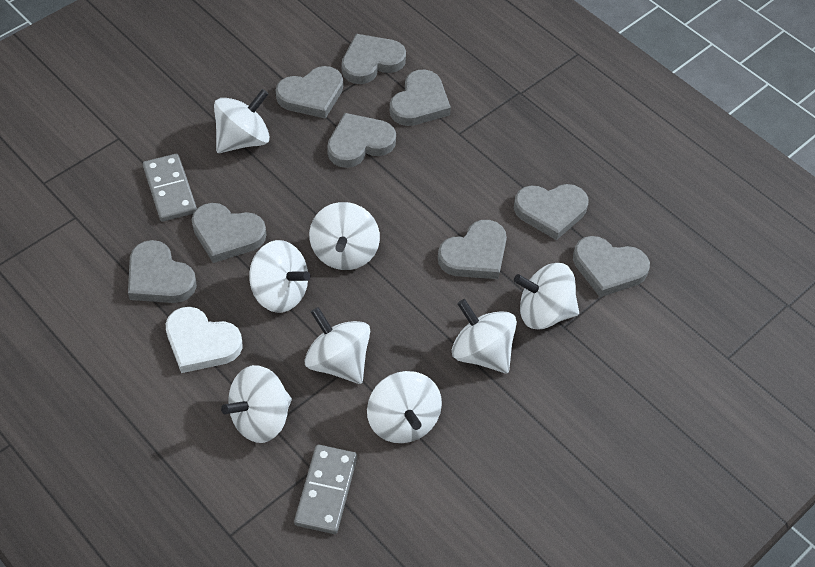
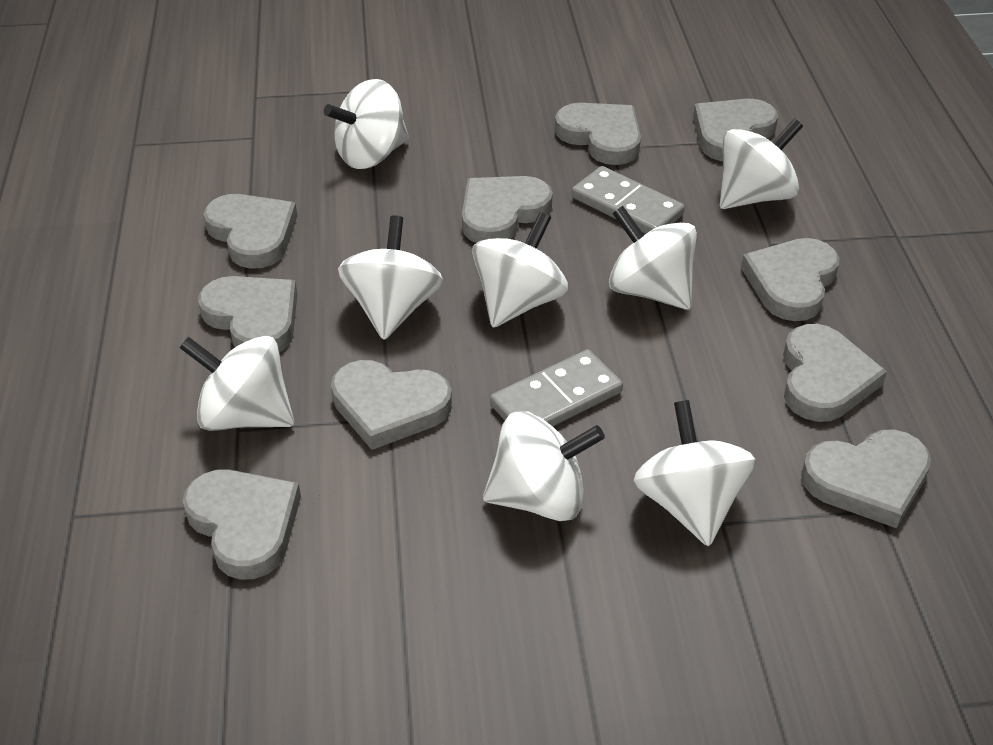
grey heart: 9 -> 10
white heart: 1 -> 0

